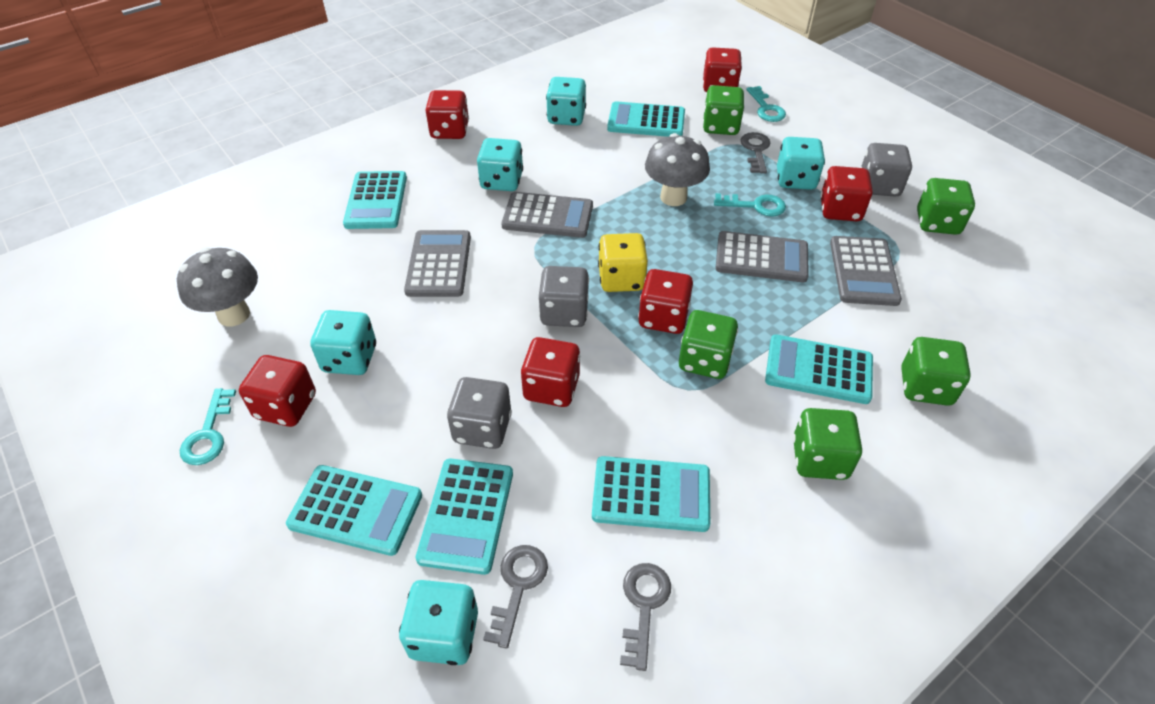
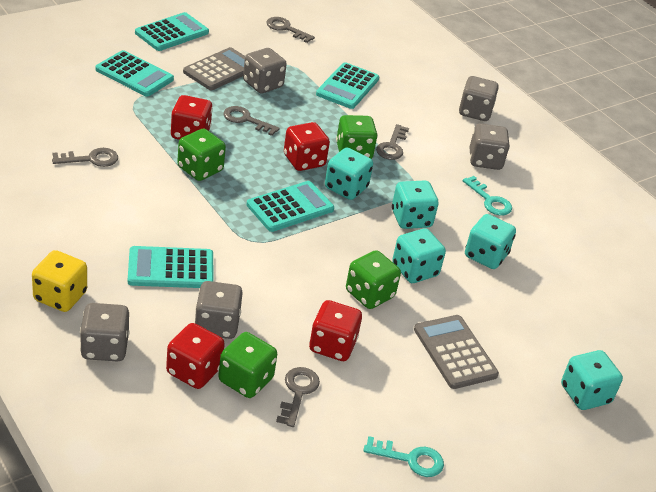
green dice: 5 -> 4
grey calculator: 4 -> 2
grey dice: 3 -> 5
grey key: 3 -> 5
grey mushroom: 2 -> 0
red dice: 6 -> 4
turquoise calculator: 6 -> 5
turquoise key: 3 -> 2

